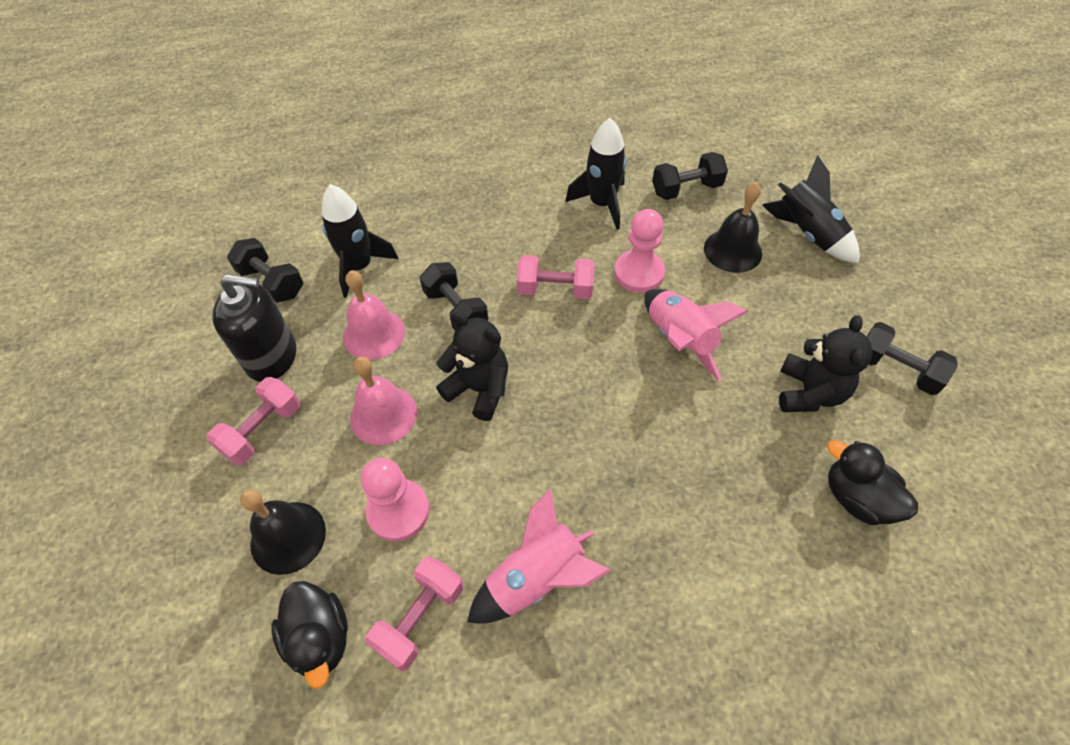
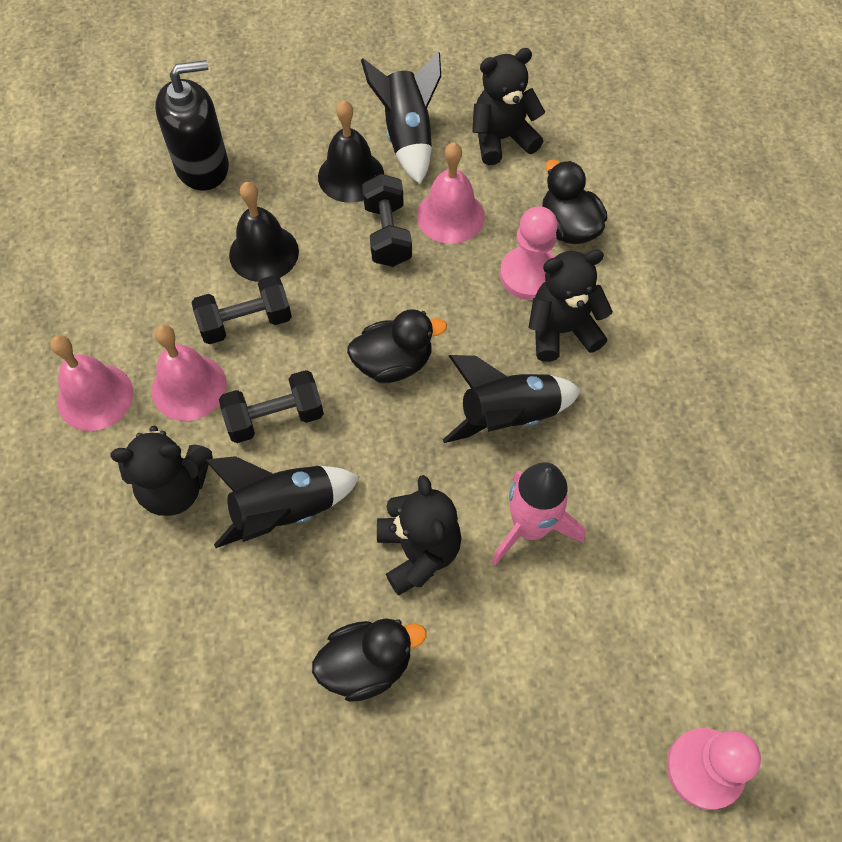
black duck: 2 -> 3
black dumbbell: 4 -> 3
black teddy bear: 2 -> 4
pink bell: 2 -> 3
pink dumbbell: 3 -> 0
pink rocket: 2 -> 1

